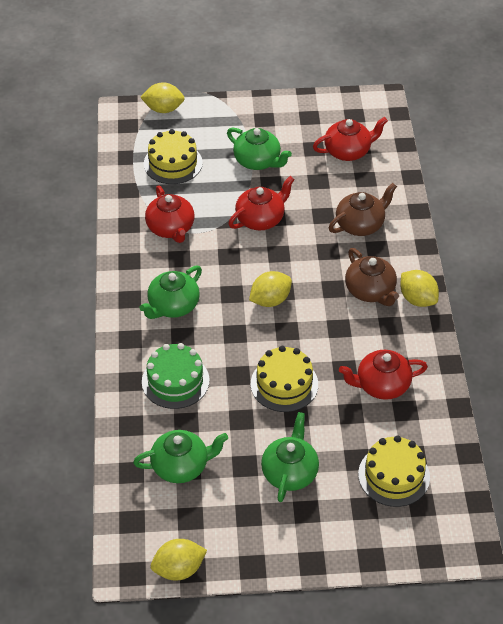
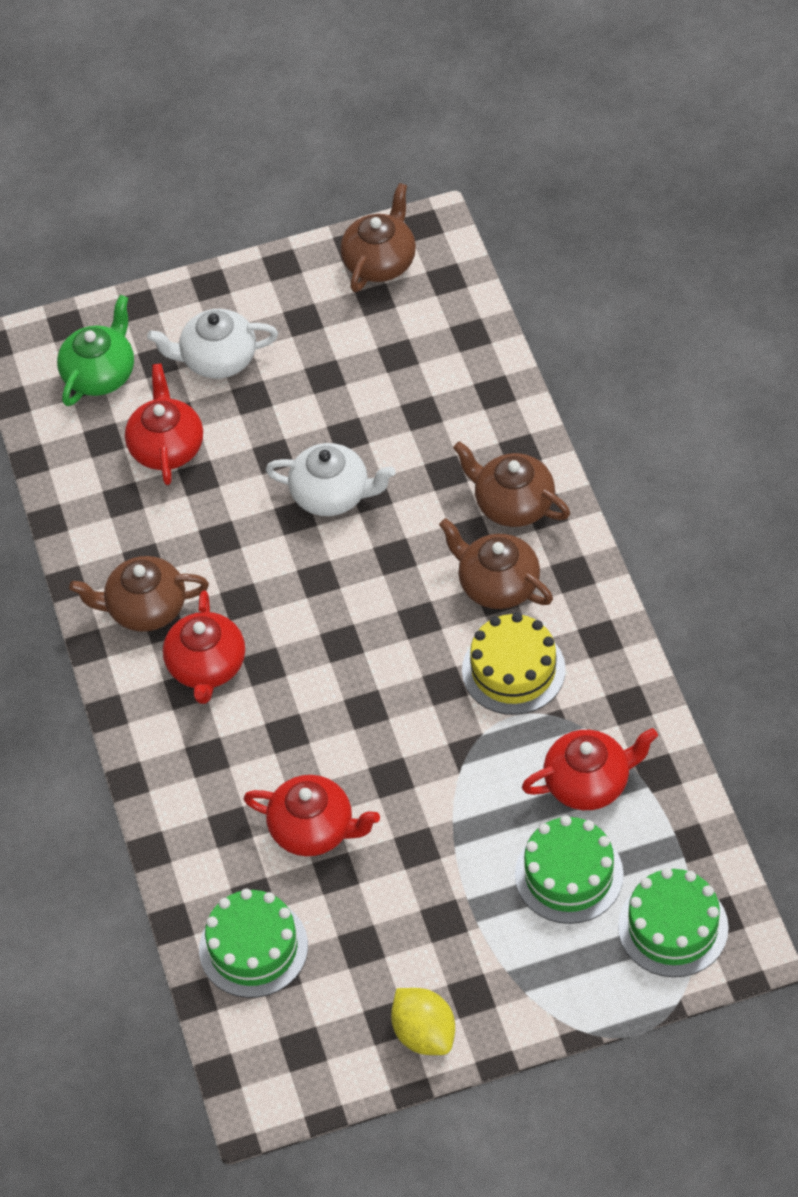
brown teapot: 2 -> 4
green cake: 1 -> 3
green teapot: 4 -> 1
white teapot: 0 -> 2
yellow cake: 3 -> 1
yellow lemon: 4 -> 1

